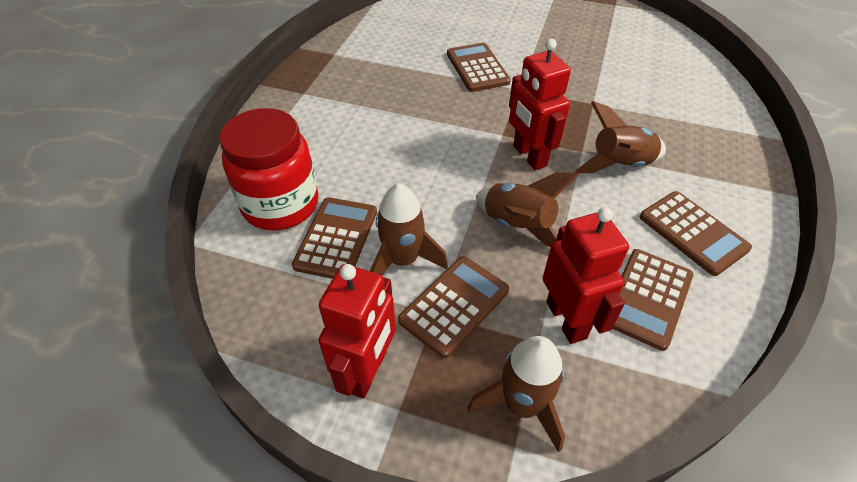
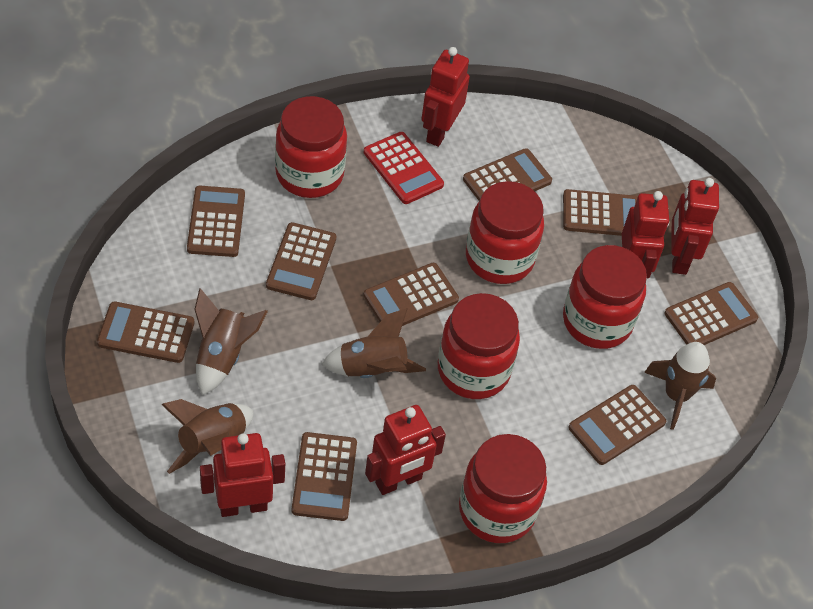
brown calculator: 5 -> 9
red calculator: 0 -> 1
red jar: 1 -> 5
red robot: 3 -> 5

